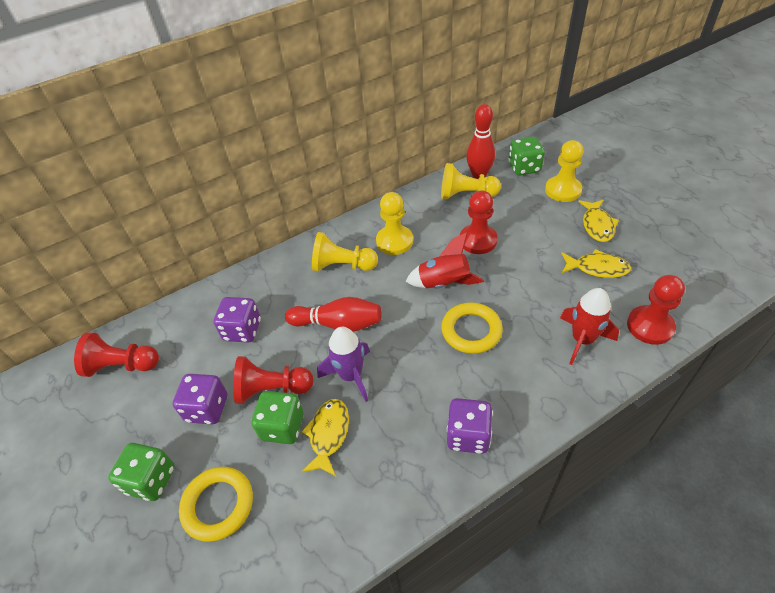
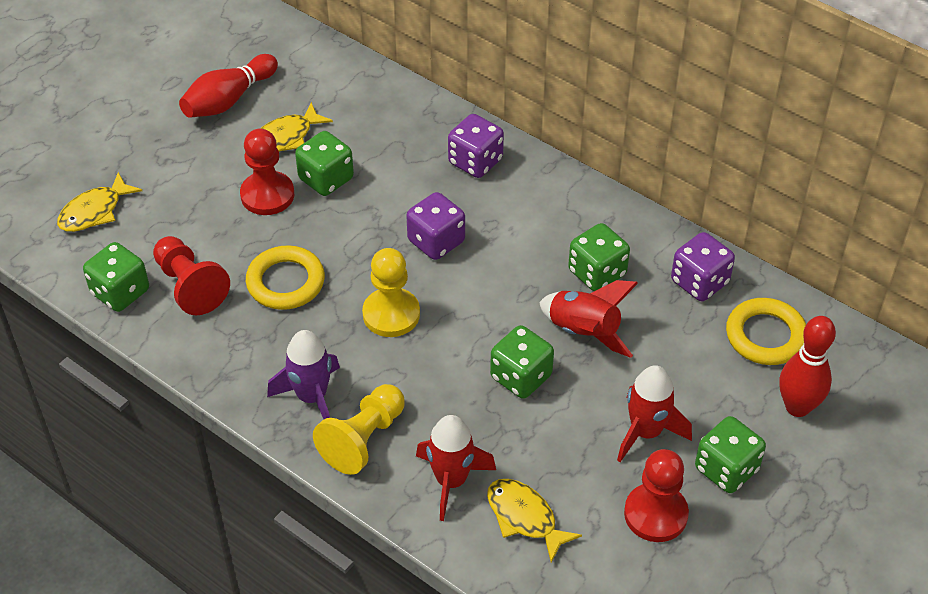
green dice: 3 -> 5
red pawn: 4 -> 3
red rocket: 2 -> 3
yellow pawn: 4 -> 2

